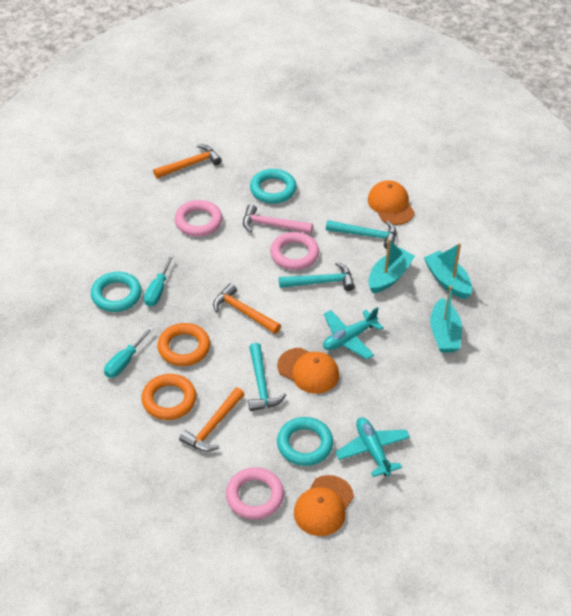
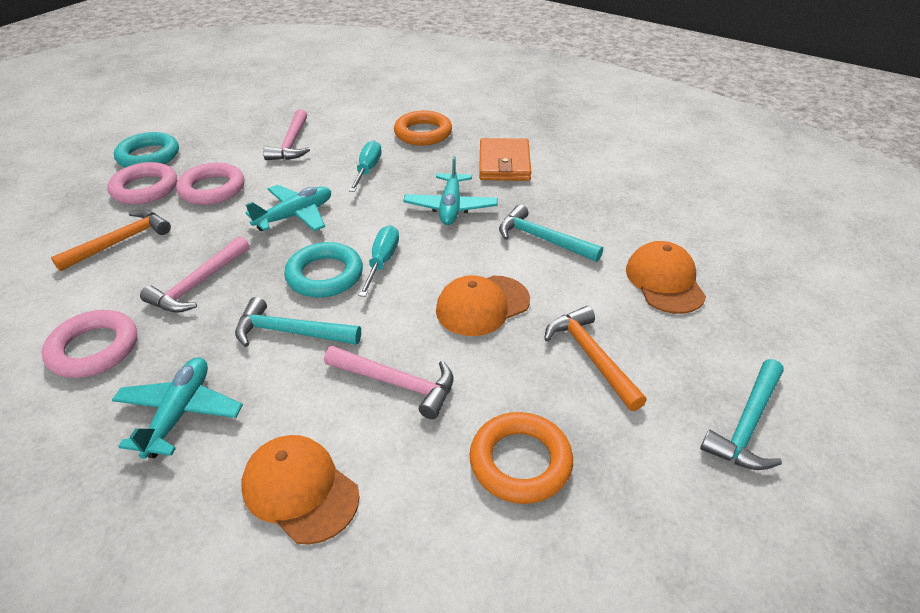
orange hammer: 3 -> 2
orange wallet: 0 -> 1
pink hammer: 1 -> 3
turquoise boat: 3 -> 0
turquoise plane: 2 -> 3
turquoise ring: 3 -> 2

